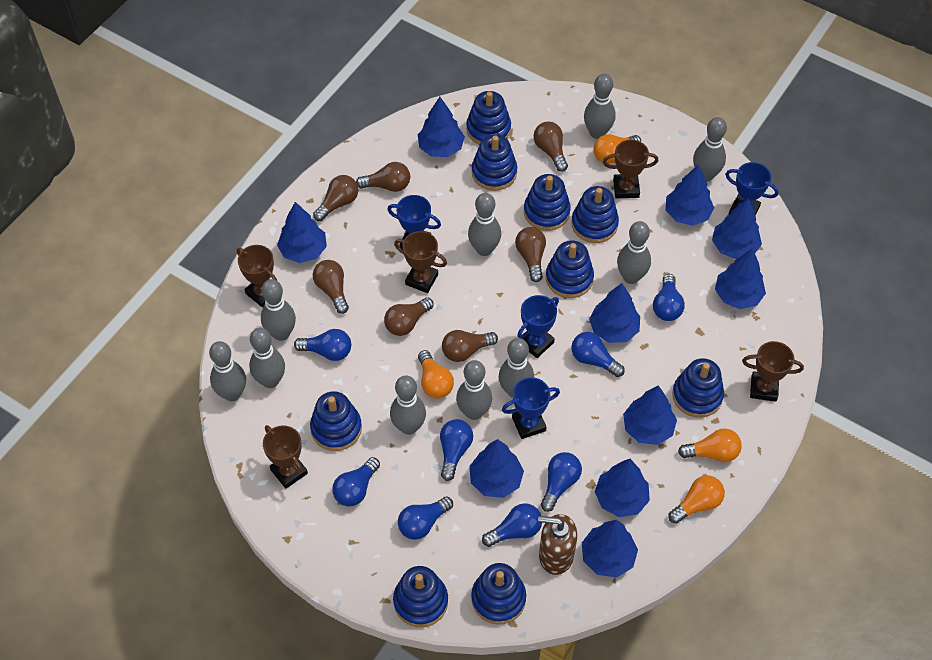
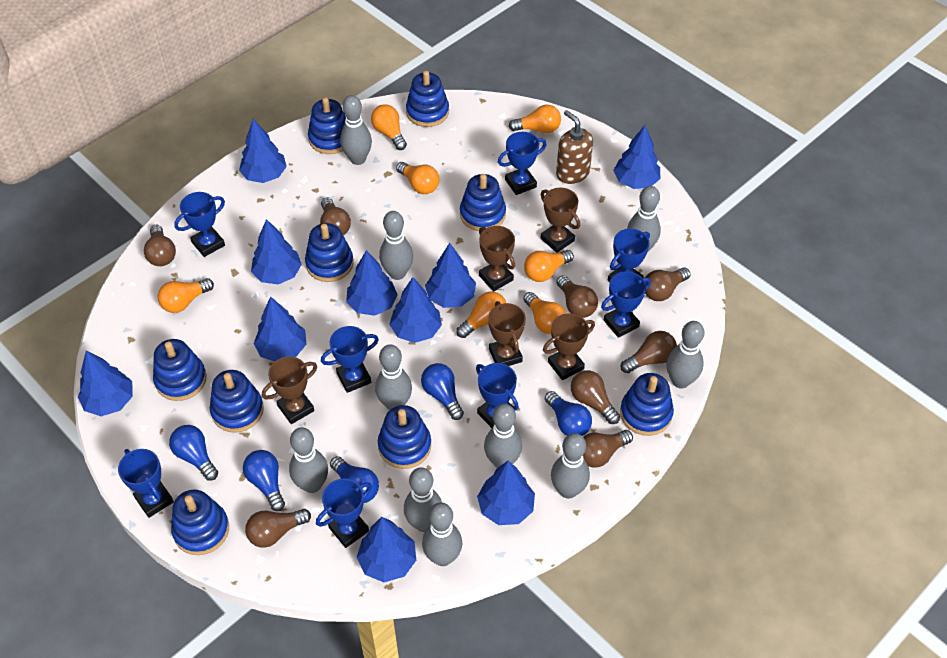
blue light bulb: 8 -> 5
blue trophy: 4 -> 8
brown light bulb: 7 -> 8
orange light bulb: 4 -> 7

